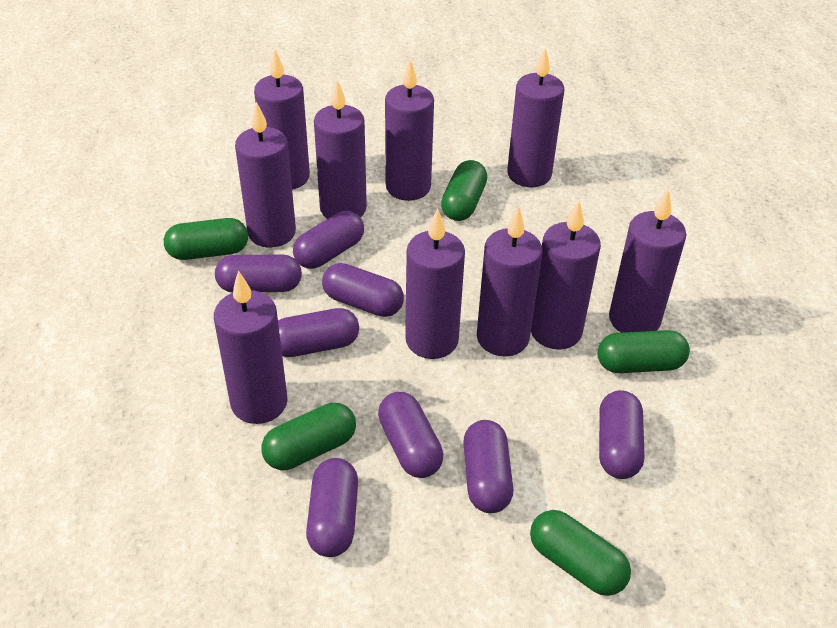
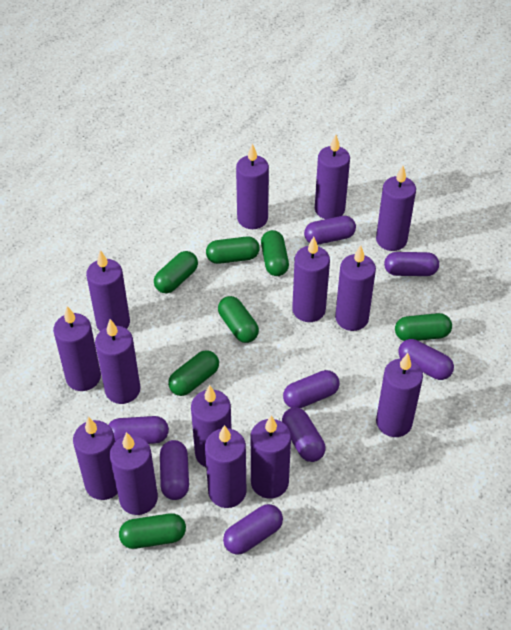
green capsule: 5 -> 7
purple candle: 10 -> 14

